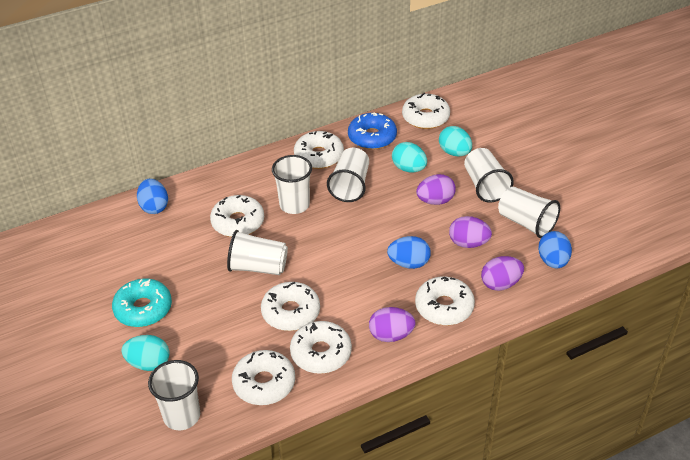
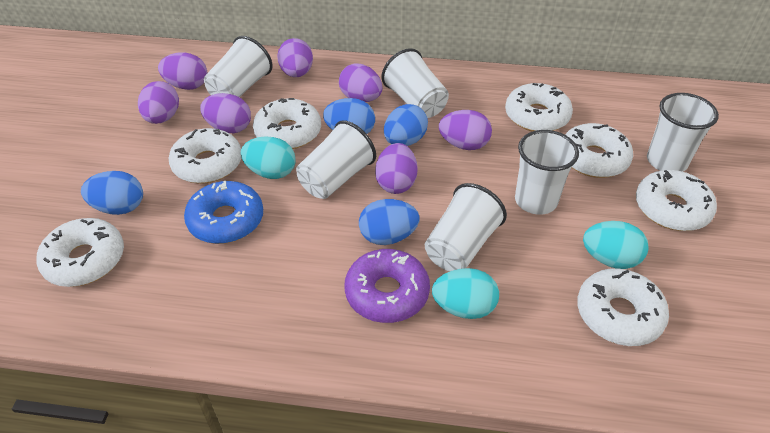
blue egg: 3 -> 4
purple donut: 0 -> 1
purple egg: 4 -> 7
turquoise donut: 1 -> 0

